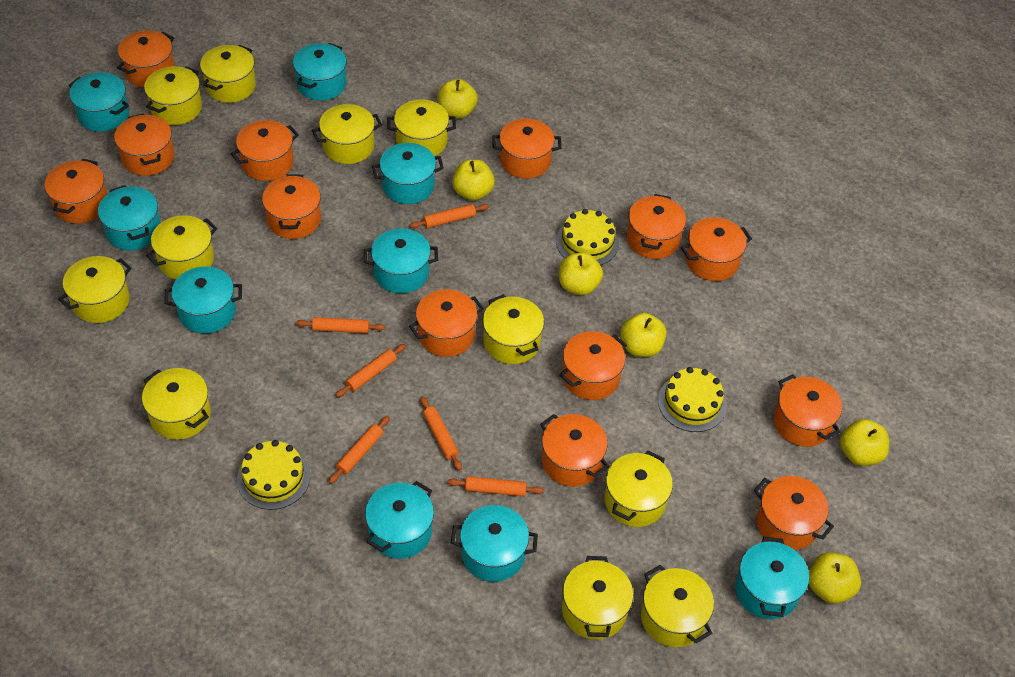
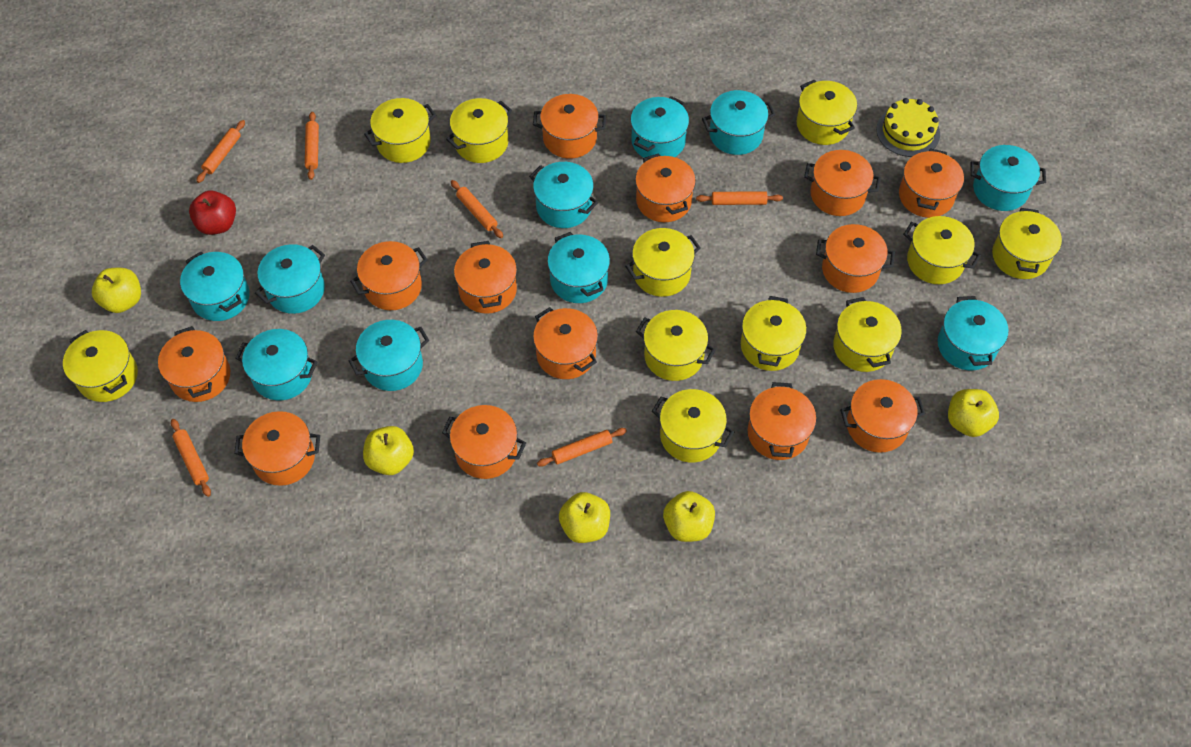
red apple: 0 -> 1
turquoise pot: 9 -> 10
yellow apple: 6 -> 5
yellow cake: 3 -> 1

